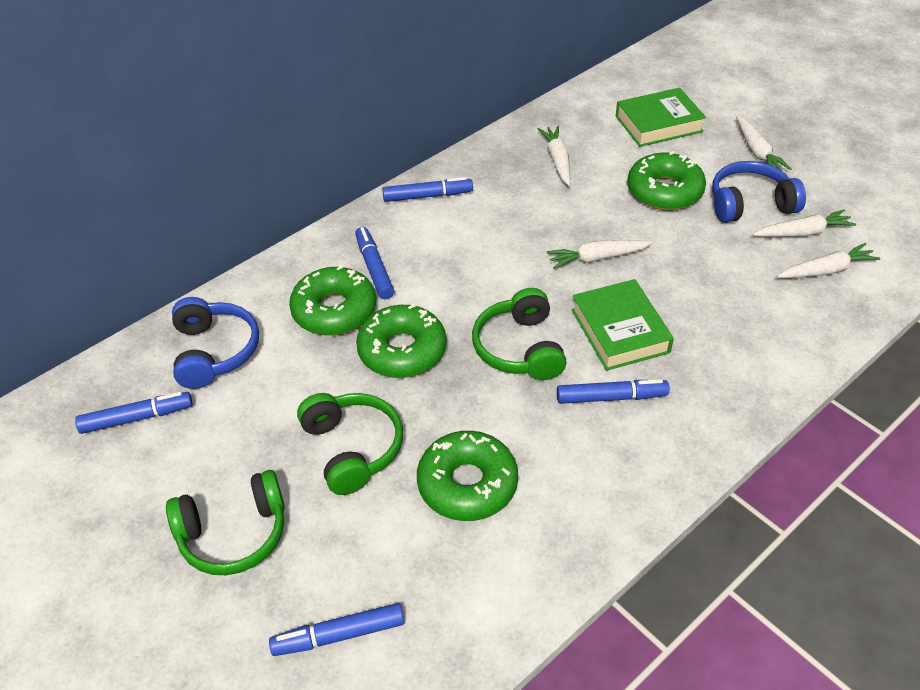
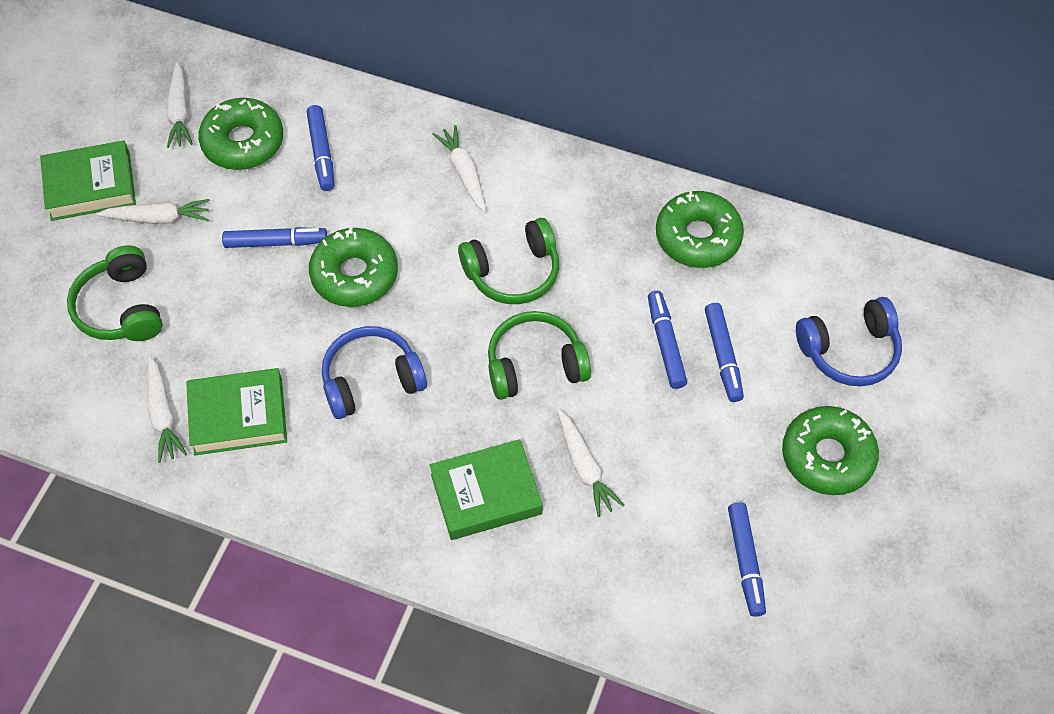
green book: 2 -> 3

